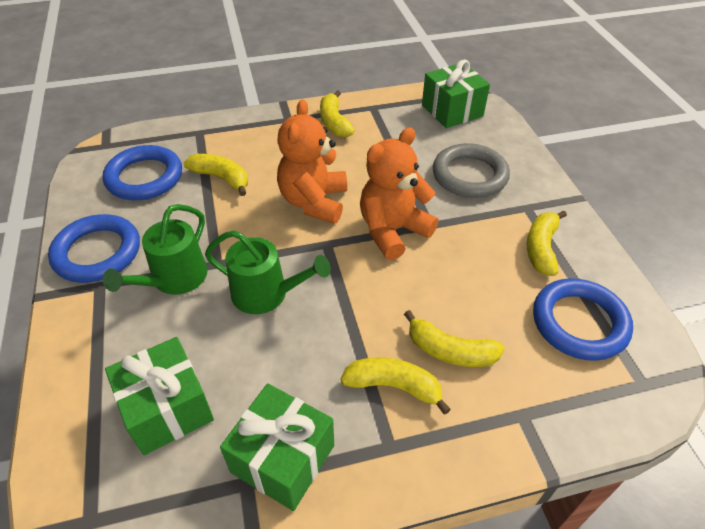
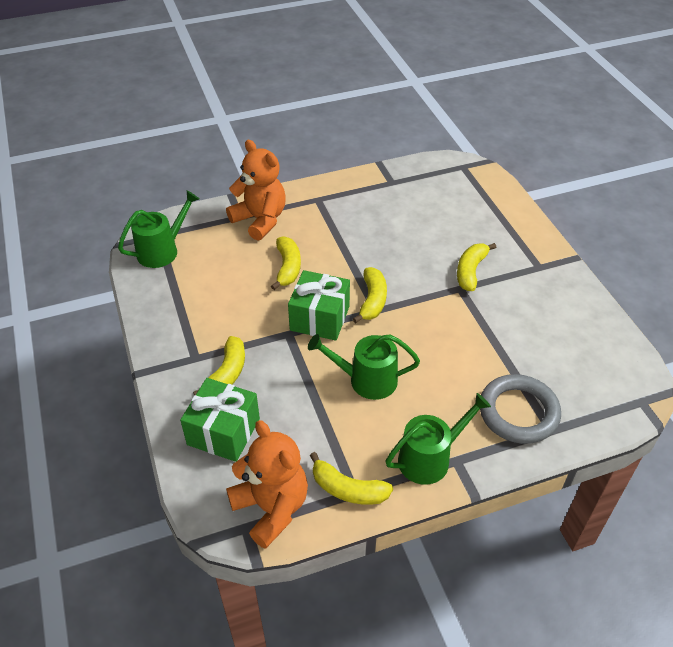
blue ring: 3 -> 0
green gift: 3 -> 2
green watering can: 2 -> 3

